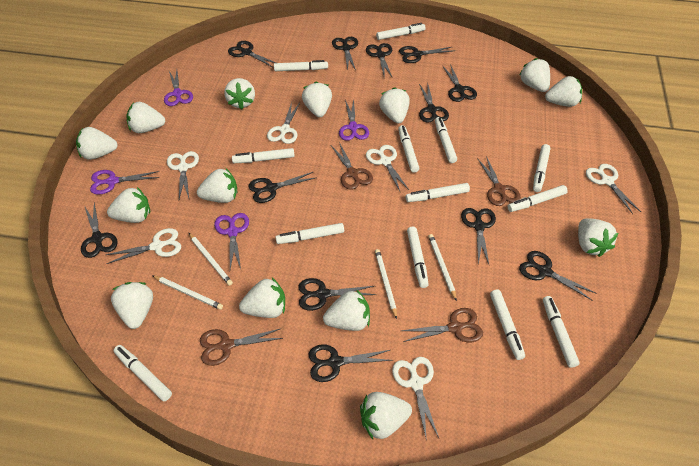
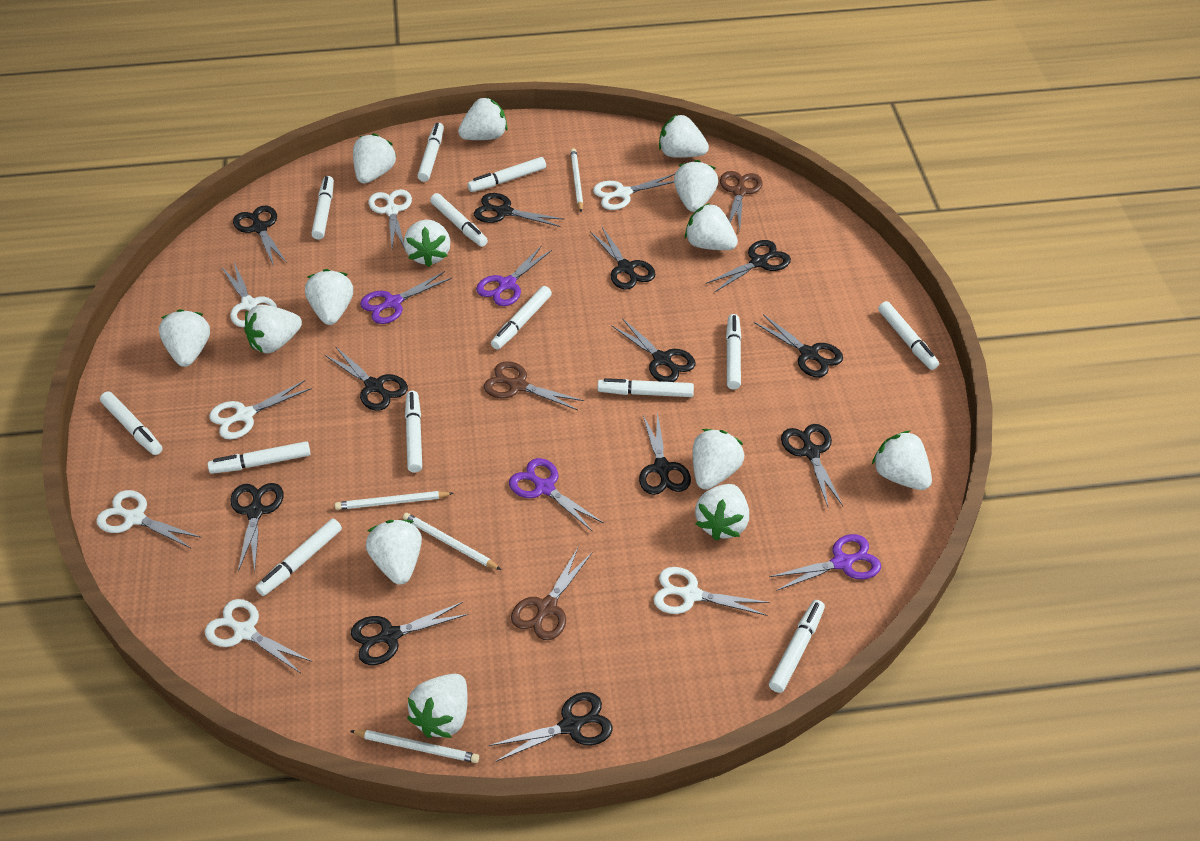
brown scissors: 4 -> 3
white scissors: 6 -> 7

